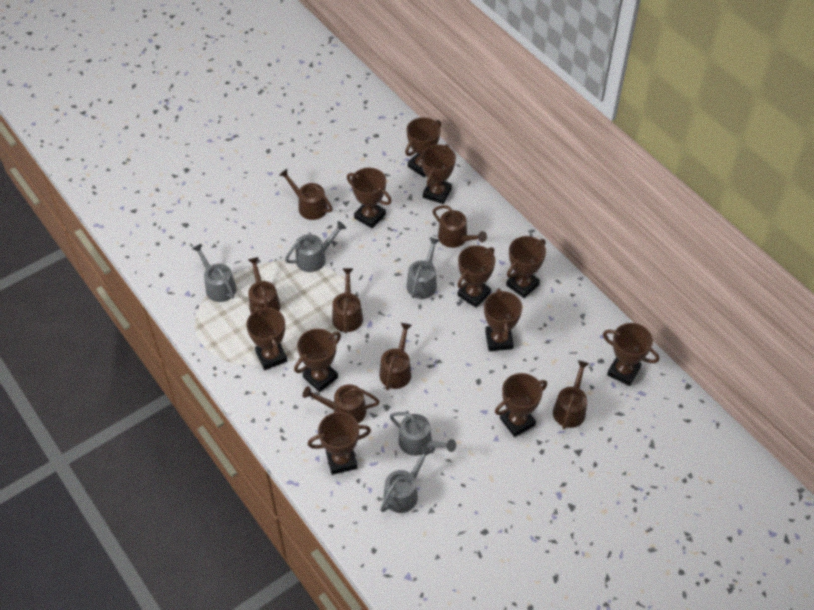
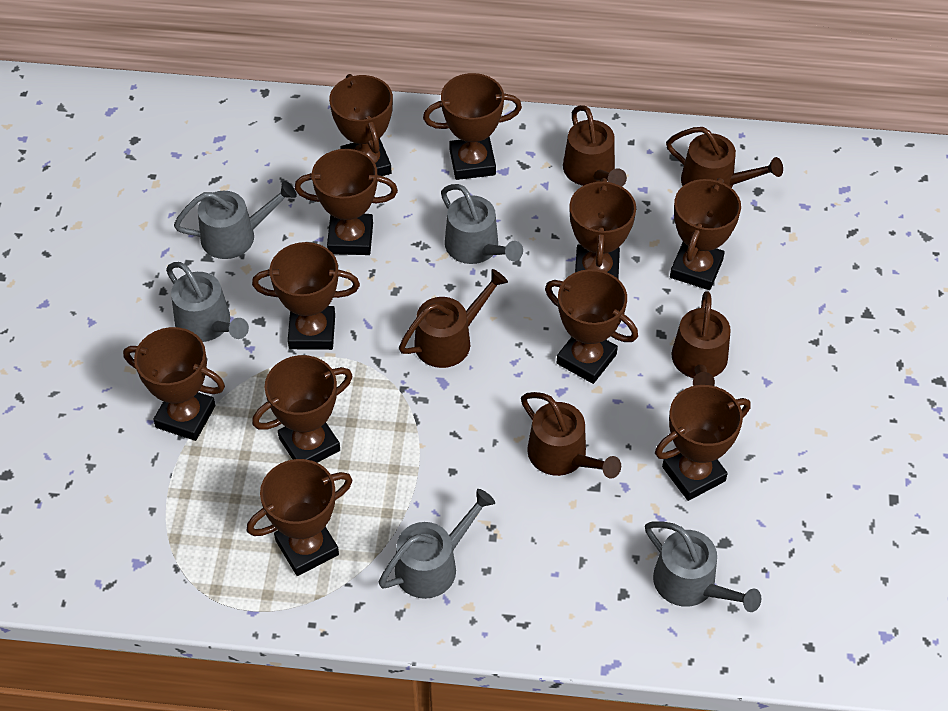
brown watering can: 7 -> 5

